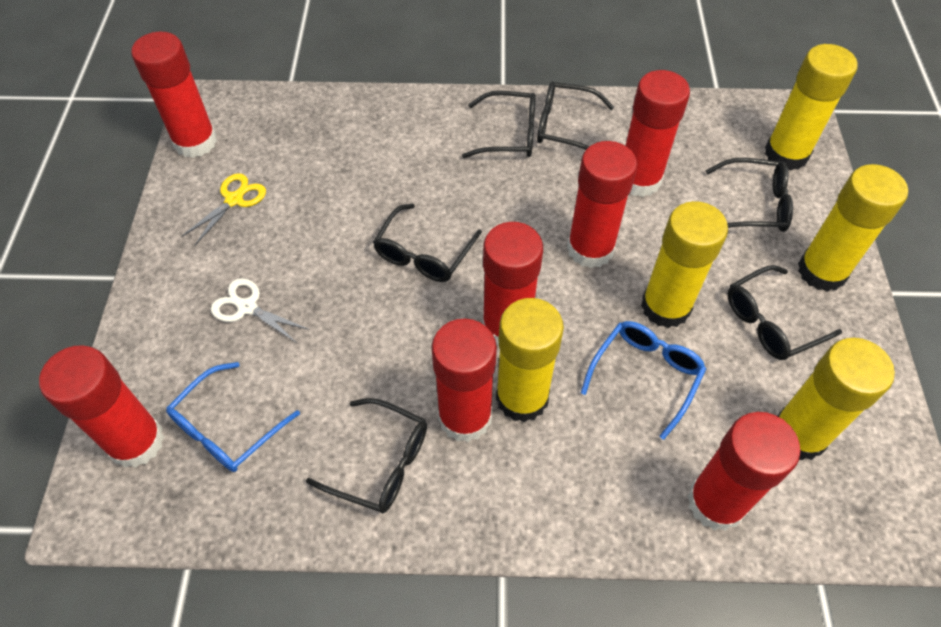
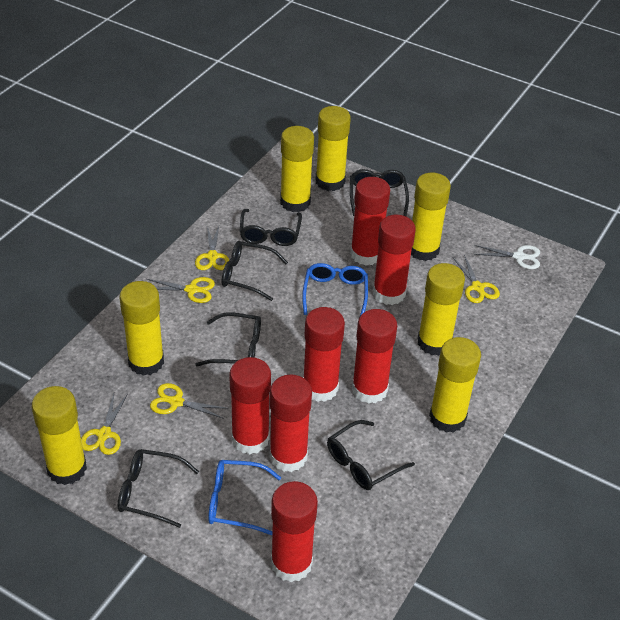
yellow glue stick: 5 -> 7
yellow scissors: 1 -> 5

